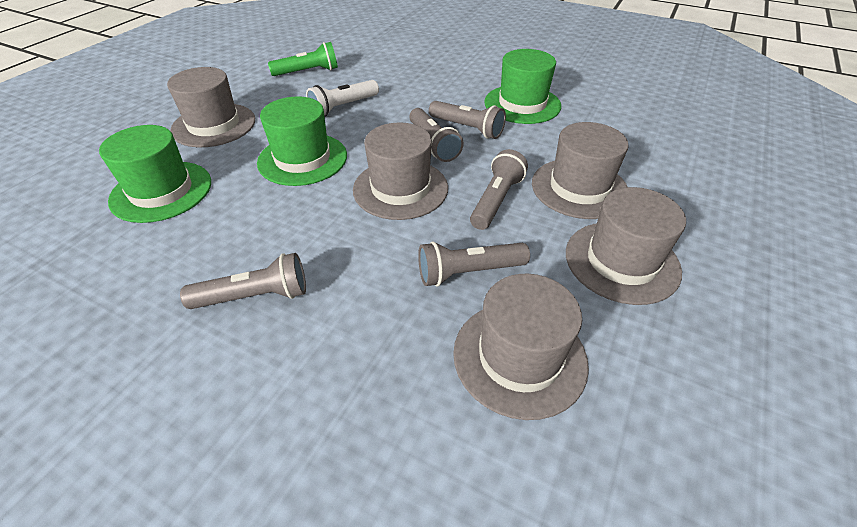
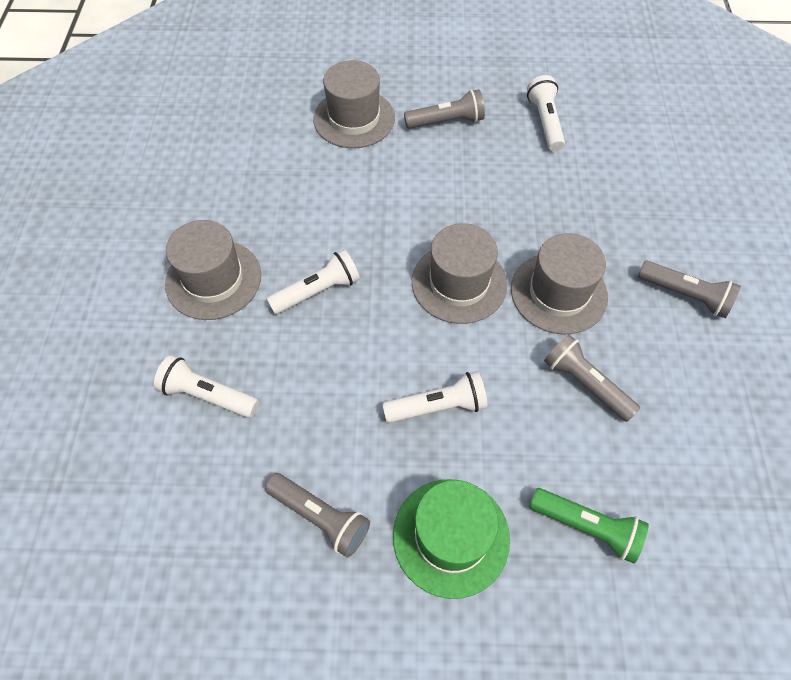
green hat: 3 -> 1
grey flashlight: 5 -> 4
grey hat: 5 -> 4
white flashlight: 1 -> 4

